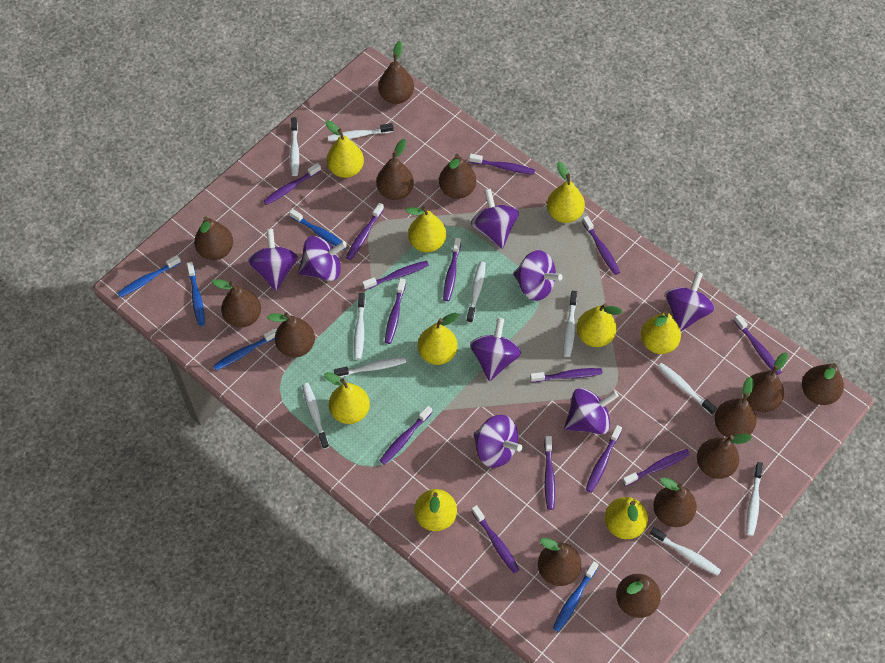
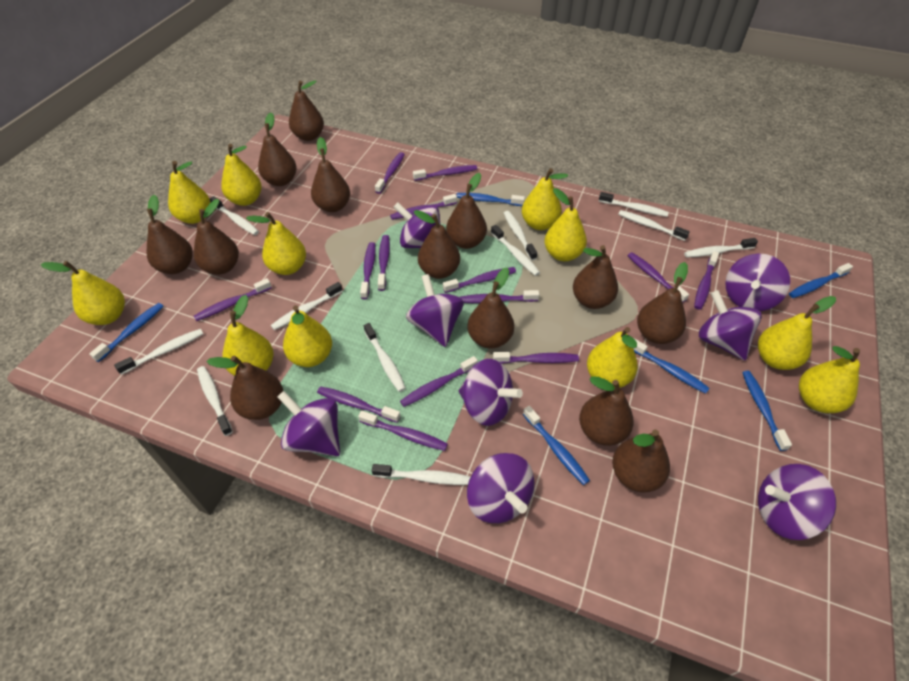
blue toothbrush: 5 -> 6
white toothbrush: 10 -> 11
yellow pear: 9 -> 11

